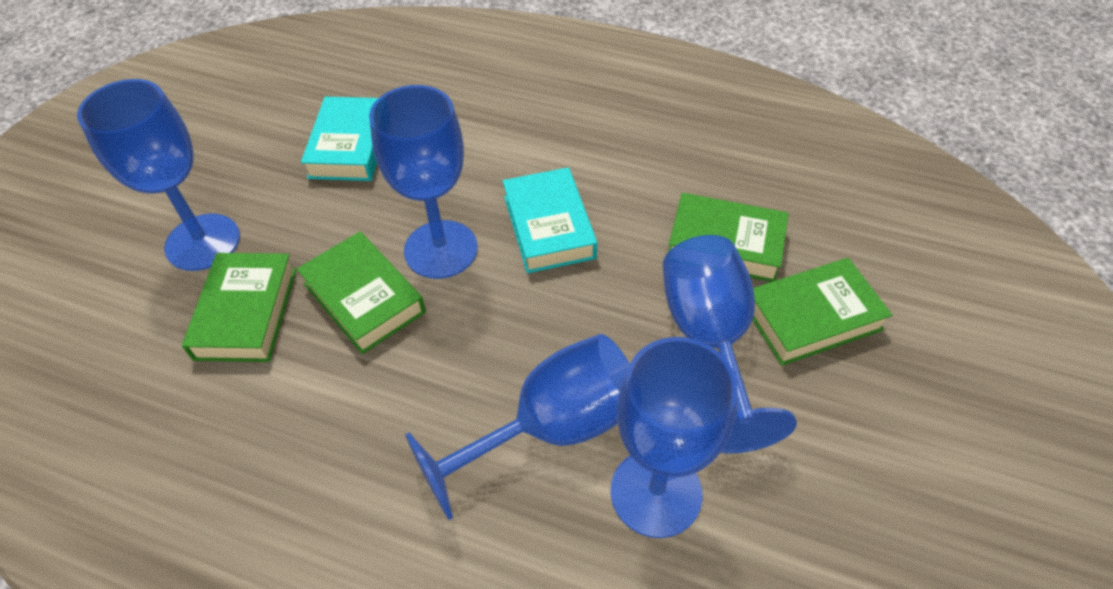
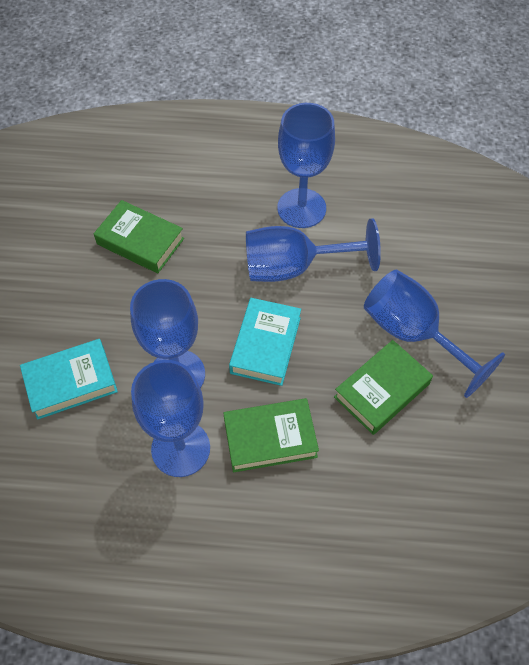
green book: 4 -> 3

